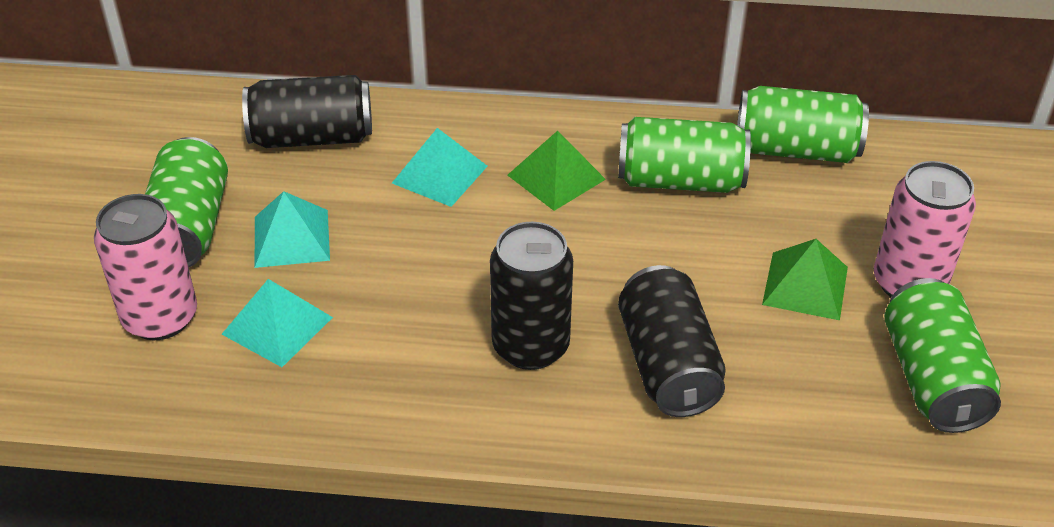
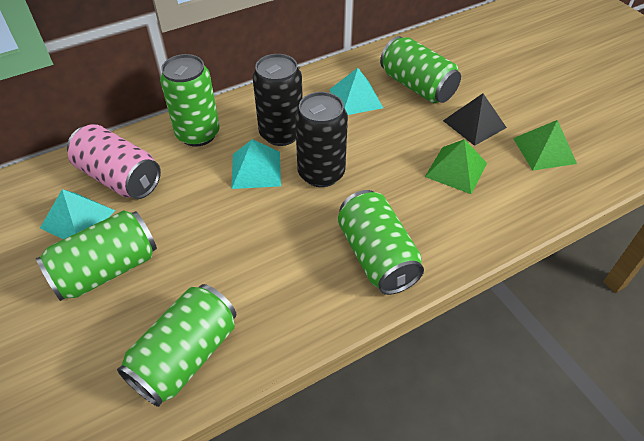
black can: 3 -> 2
black pyramid: 0 -> 1
green can: 4 -> 5
pink can: 2 -> 1

